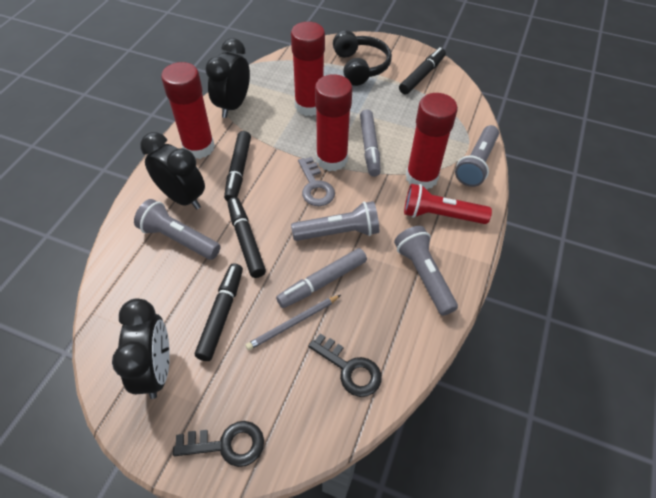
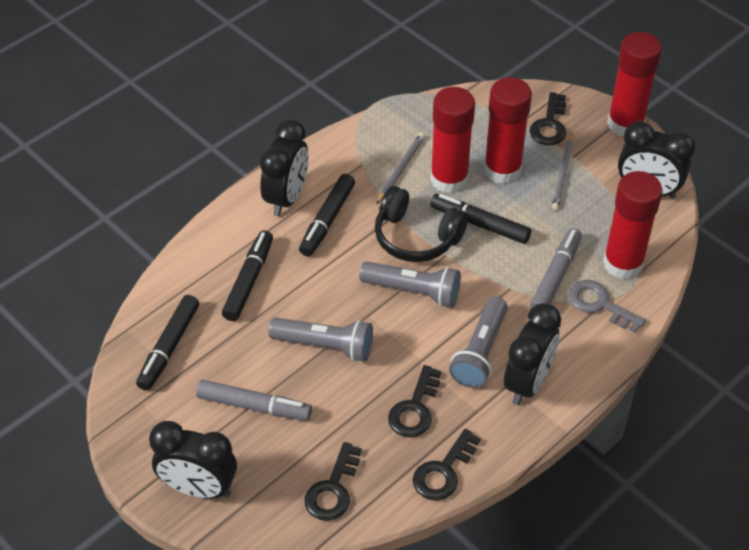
black clock: 3 -> 4
black key: 2 -> 4
grey flashlight: 4 -> 3
grey pencil: 1 -> 2
red flashlight: 1 -> 0

